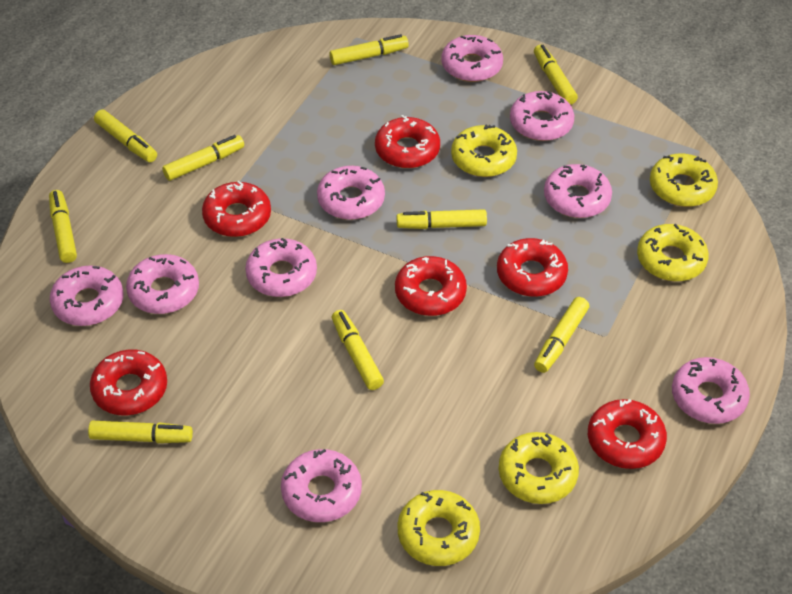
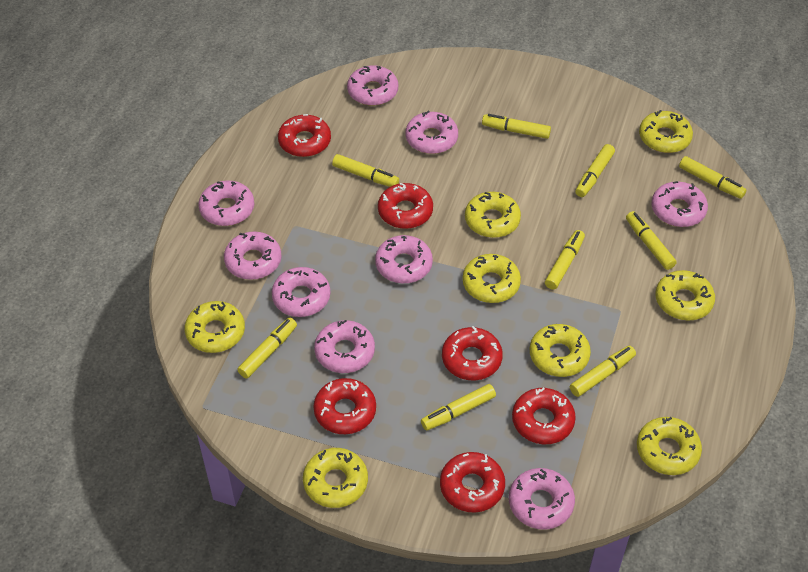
yellow donut: 5 -> 8

